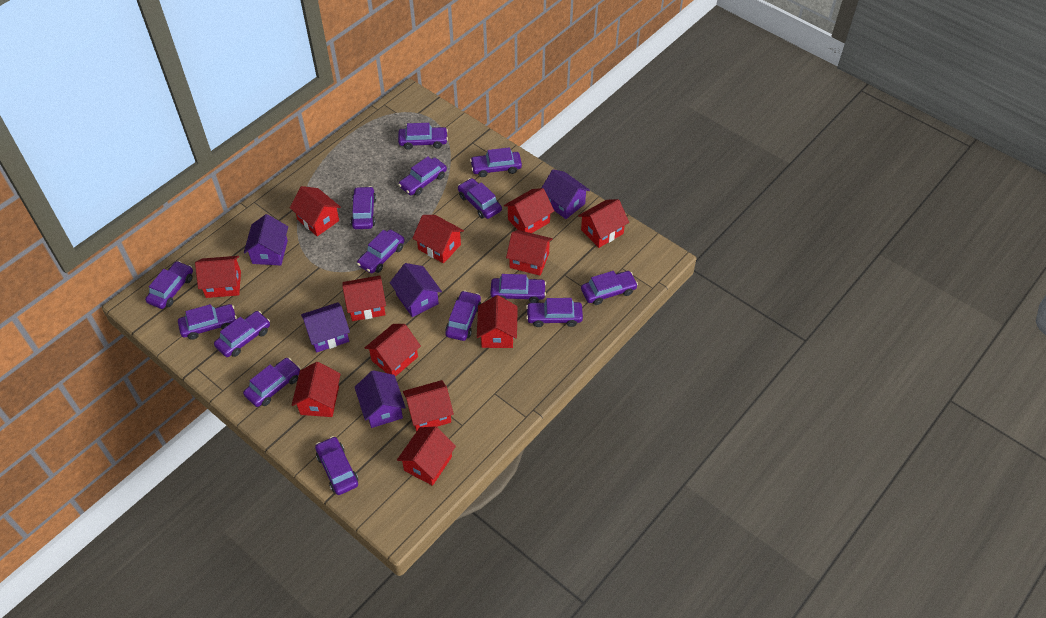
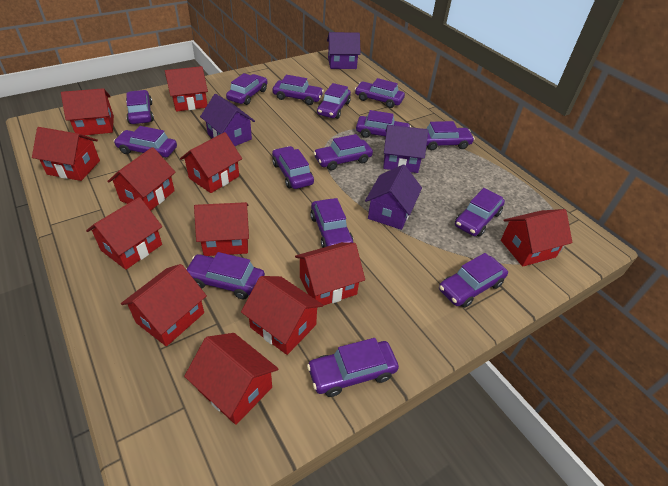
purple house: 5 -> 4

